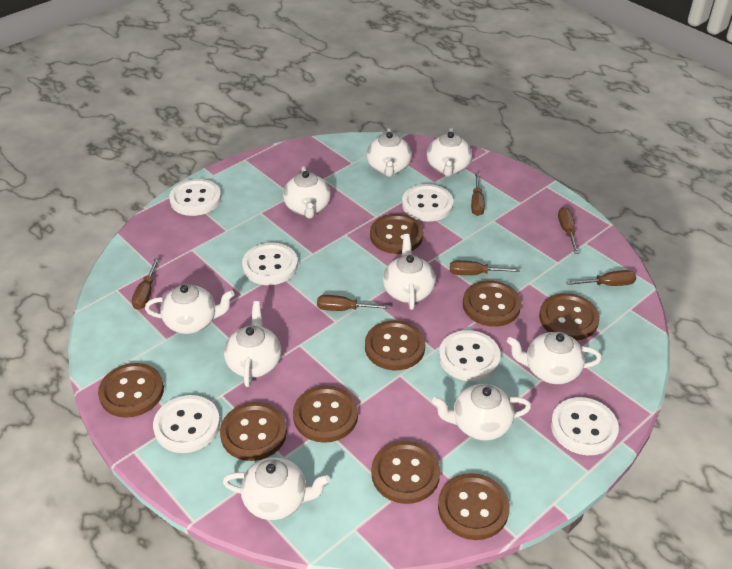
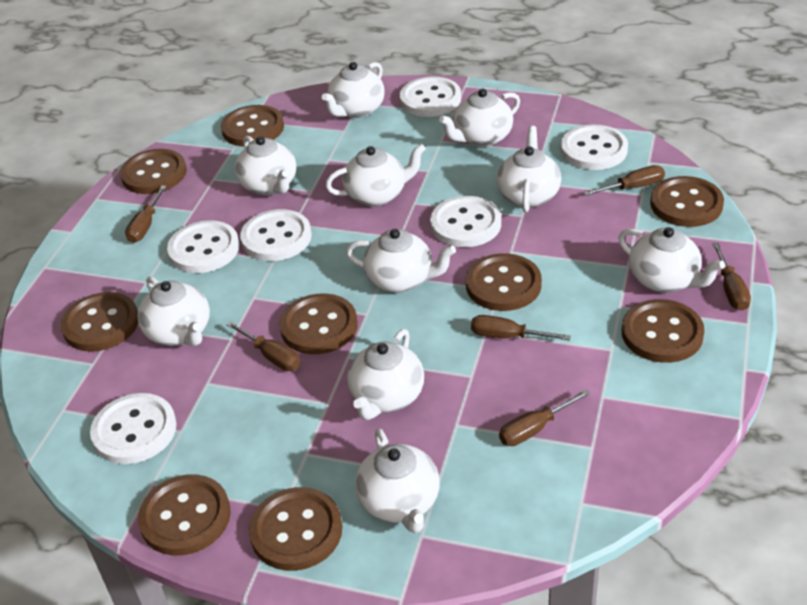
white teapot: 9 -> 10

